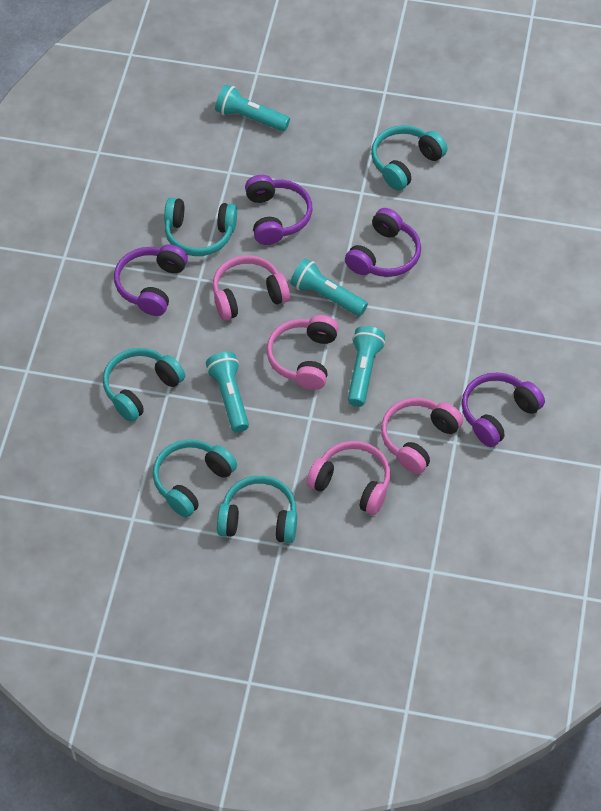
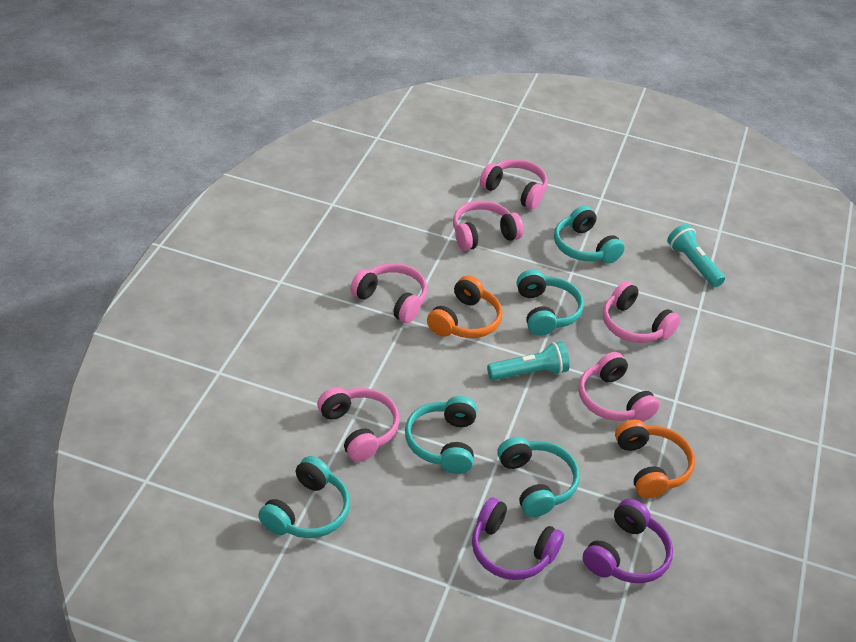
orange headphones: 0 -> 2
pink headphones: 4 -> 6
purple headphones: 4 -> 2
turquoise flashlight: 4 -> 2

